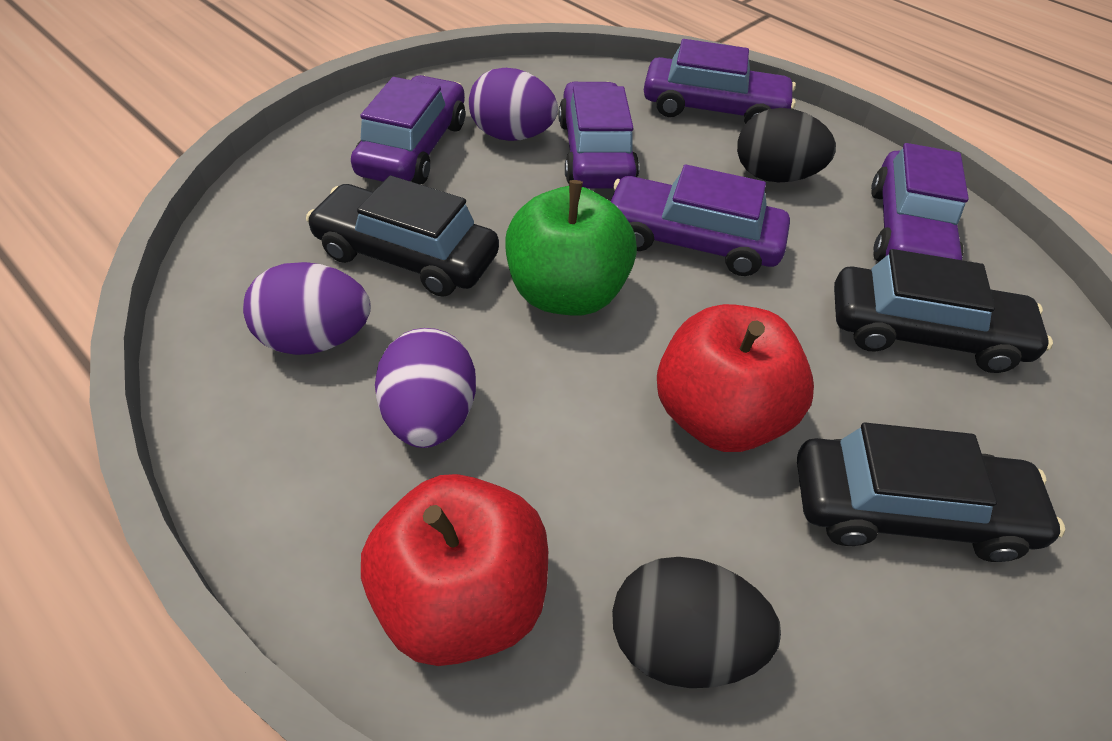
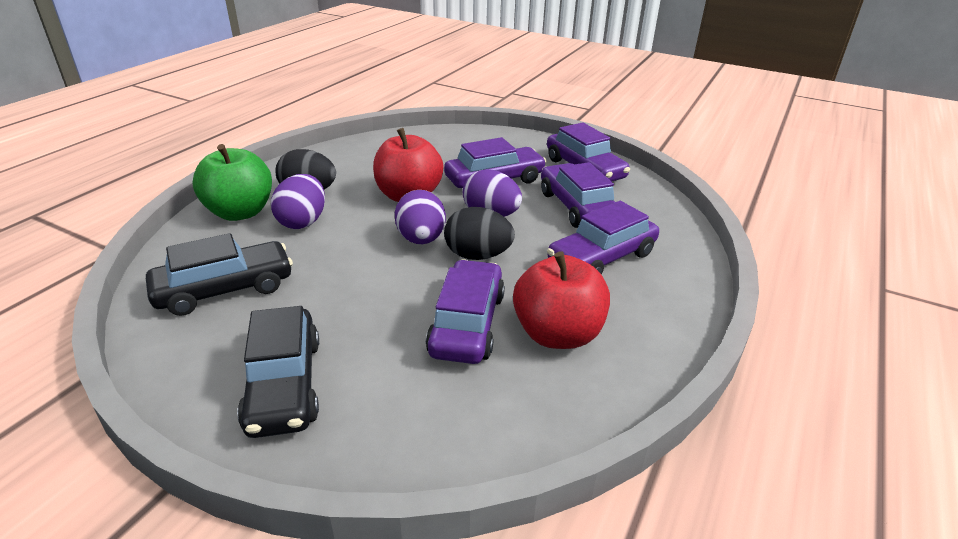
black car: 3 -> 2

